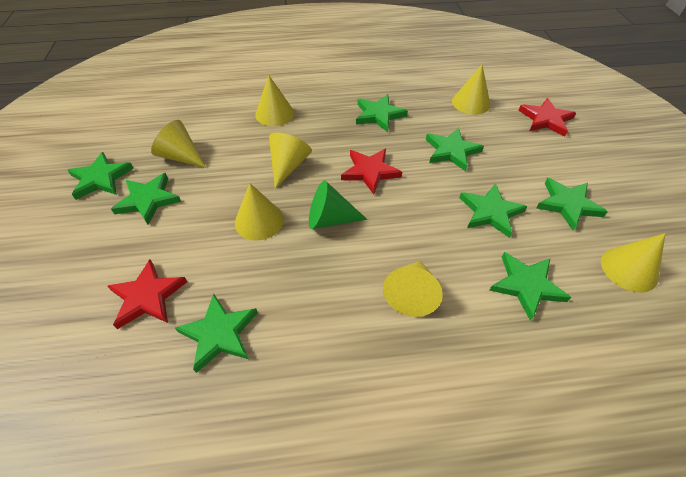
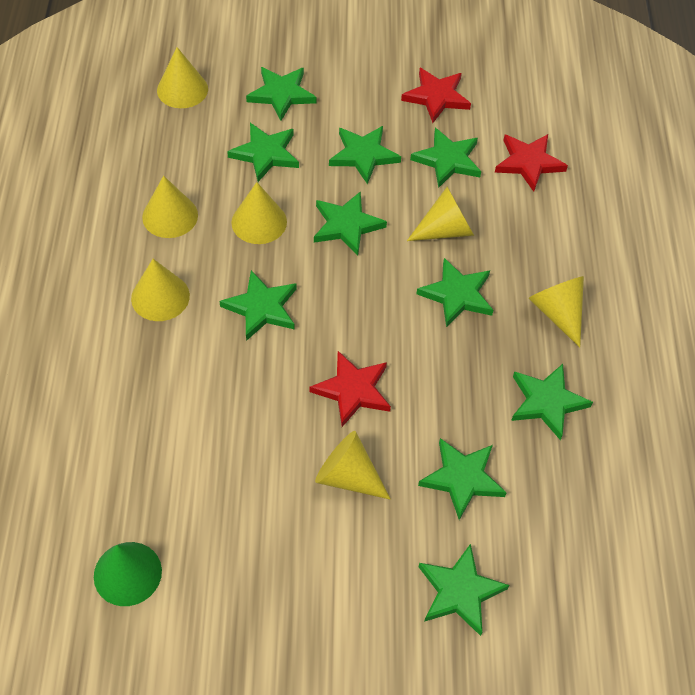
green star: 8 -> 10

